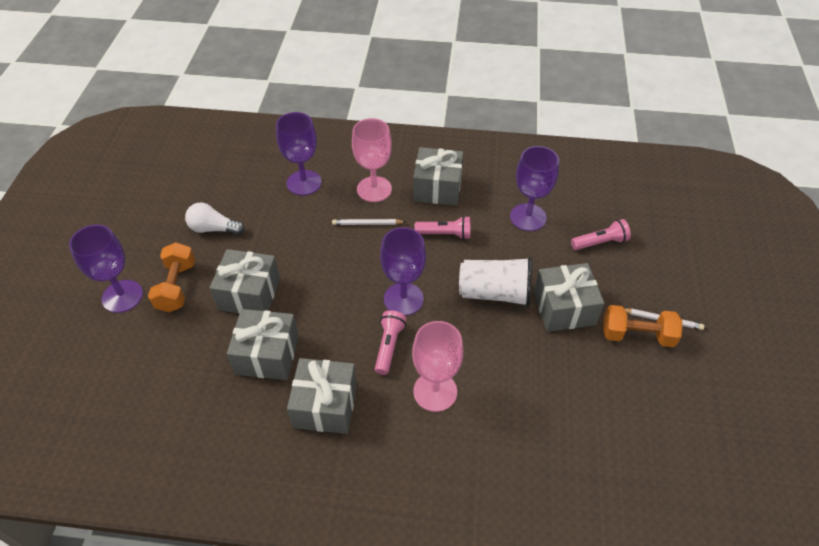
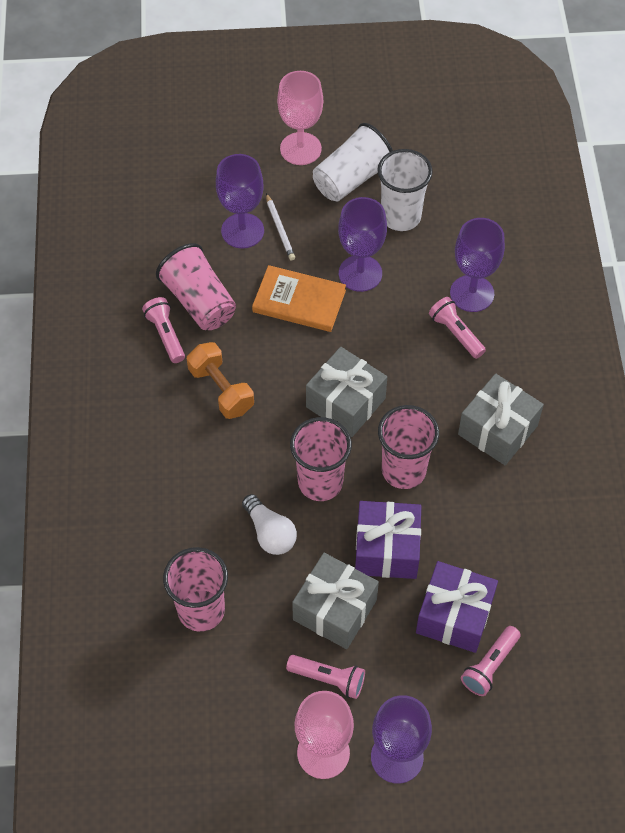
grey gift: 5 -> 3
orange book: 0 -> 1
orange dumbbell: 2 -> 1
pink cup: 0 -> 4
pink flashlight: 3 -> 4
purple gift: 0 -> 2
white cup: 1 -> 2
white pencil: 2 -> 1

